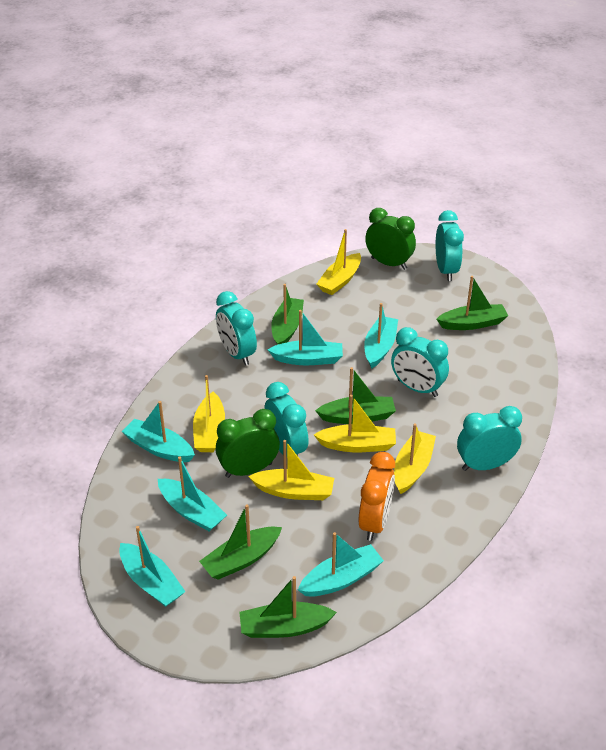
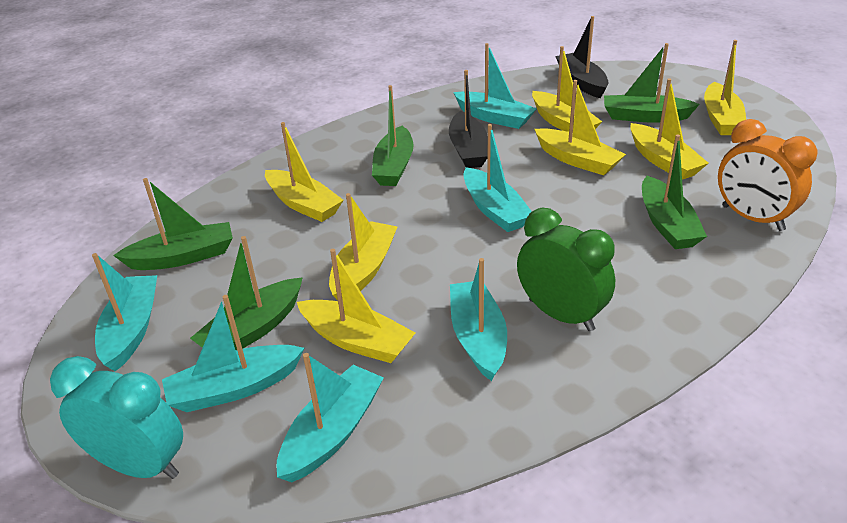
black boat: 0 -> 2
green clock: 2 -> 1
turquoise clock: 5 -> 1
yellow boat: 5 -> 7

